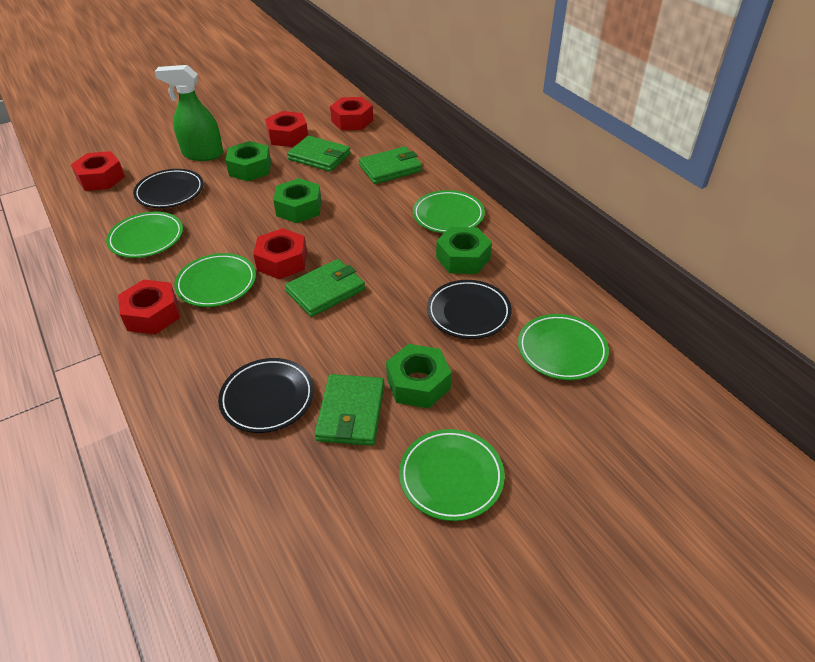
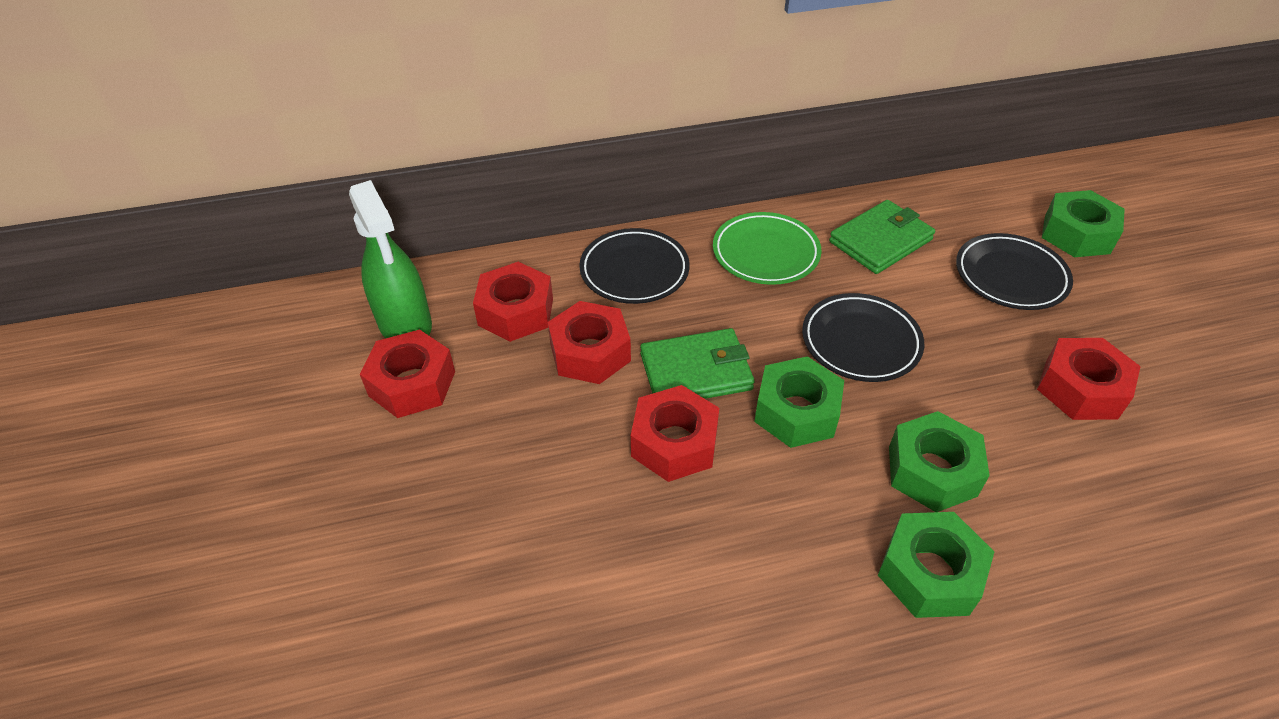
green plate: 5 -> 1
green wallet: 4 -> 2

